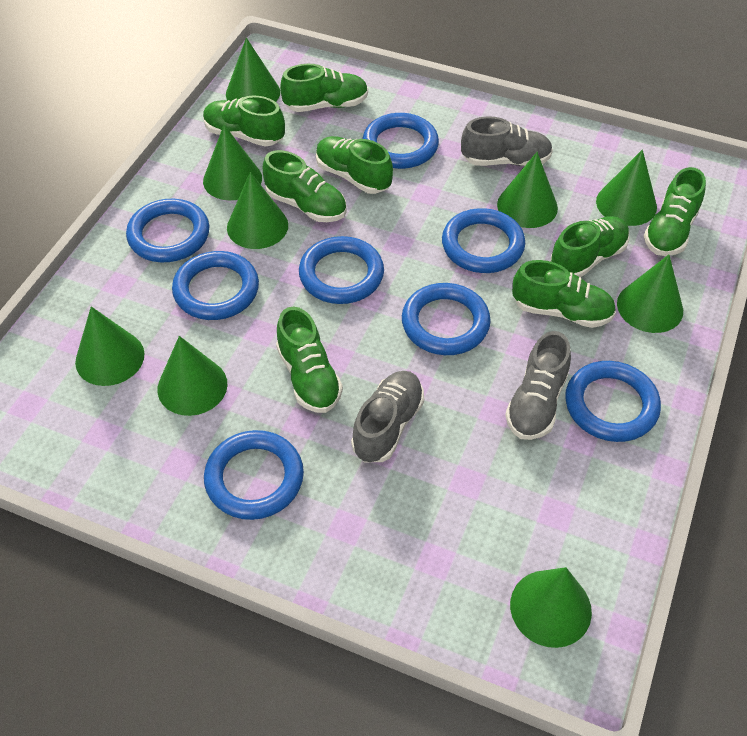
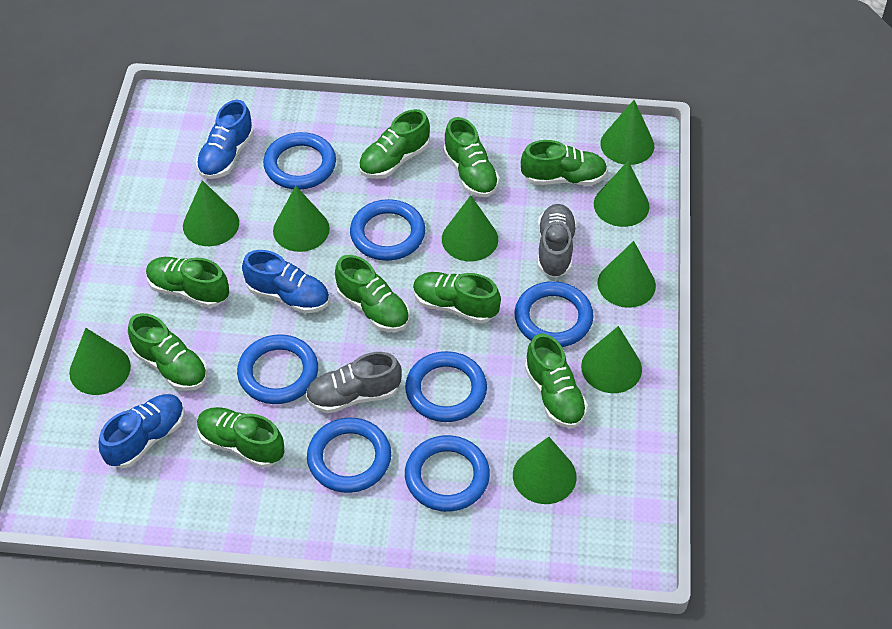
blue ring: 8 -> 7
blue shoe: 0 -> 3
green shoe: 8 -> 9
grey shoe: 3 -> 2

